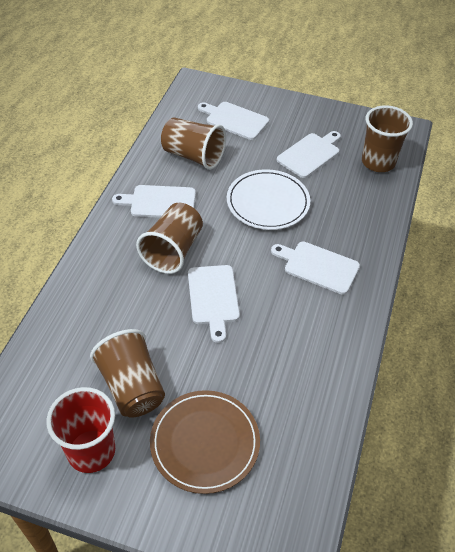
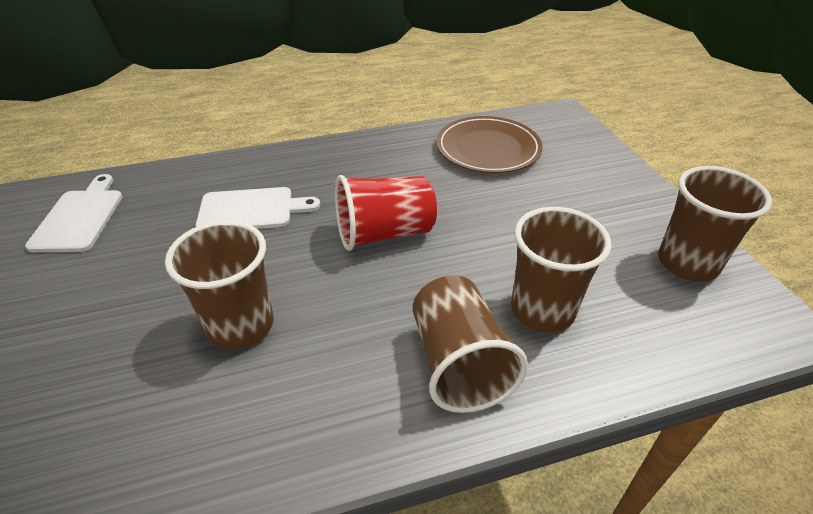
white cutting board: 5 -> 2
white plate: 1 -> 0

